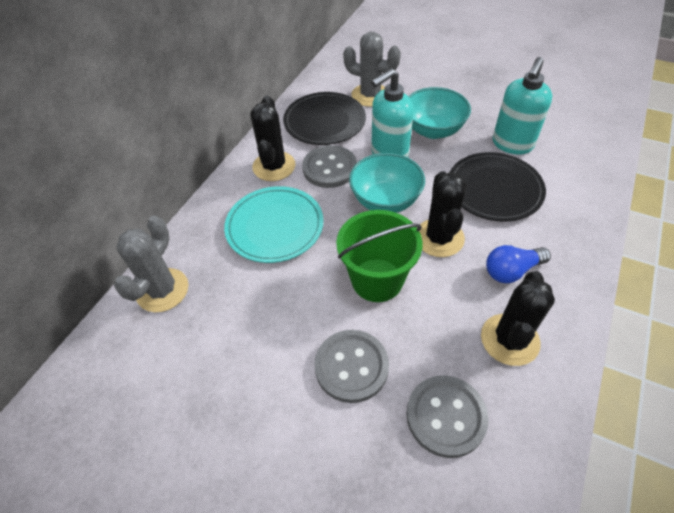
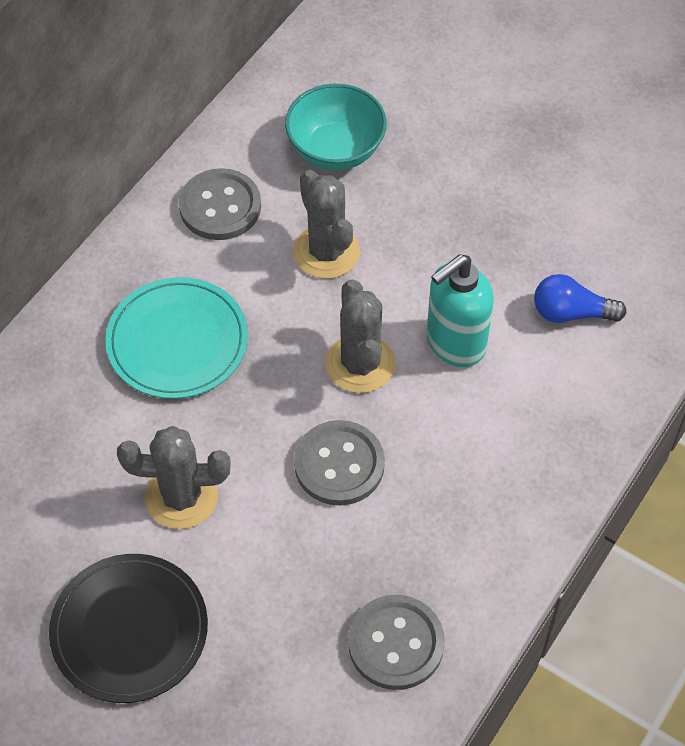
black cactus: 3 -> 0
black plate: 2 -> 1
green bucket: 1 -> 0
grey cactus: 2 -> 3
turquoise bowl: 2 -> 1
turquoise soap dispenser: 2 -> 1

